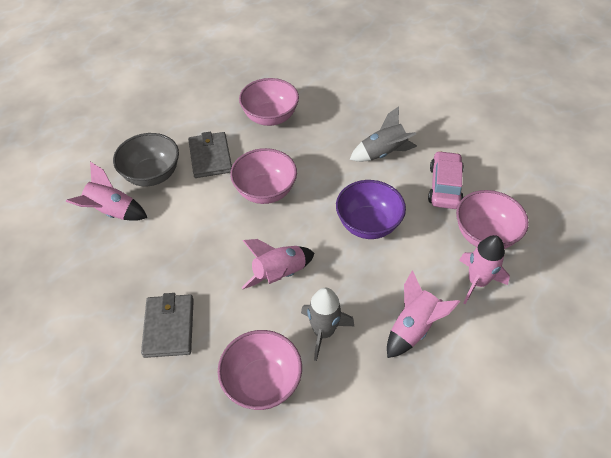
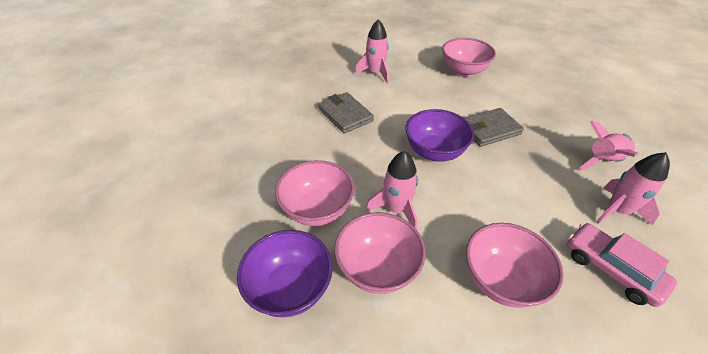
grey bowl: 1 -> 0
grey rocket: 2 -> 0
purple bowl: 1 -> 2

